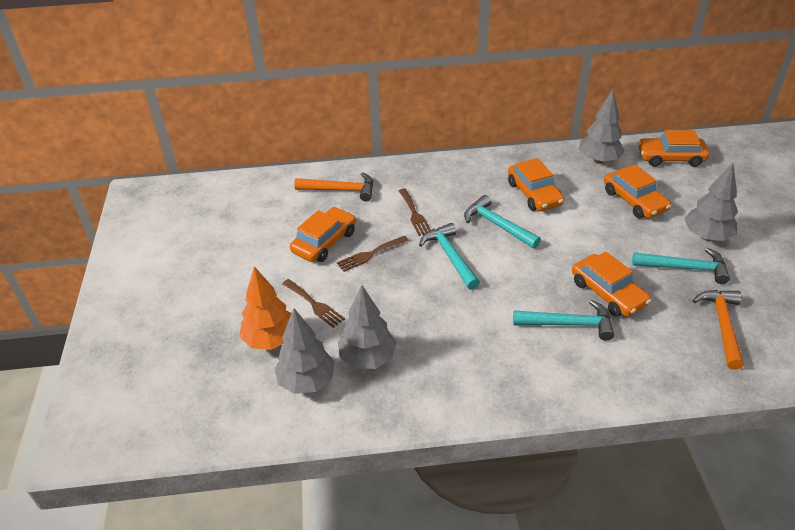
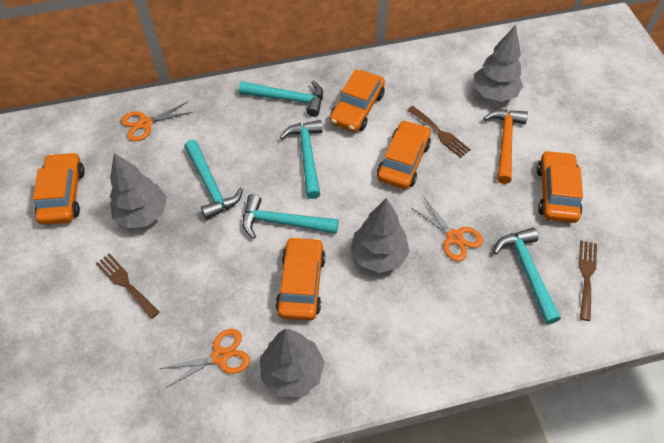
orange hammer: 2 -> 1
orange scissors: 0 -> 3
orange tree: 1 -> 0
turquoise hammer: 4 -> 5

